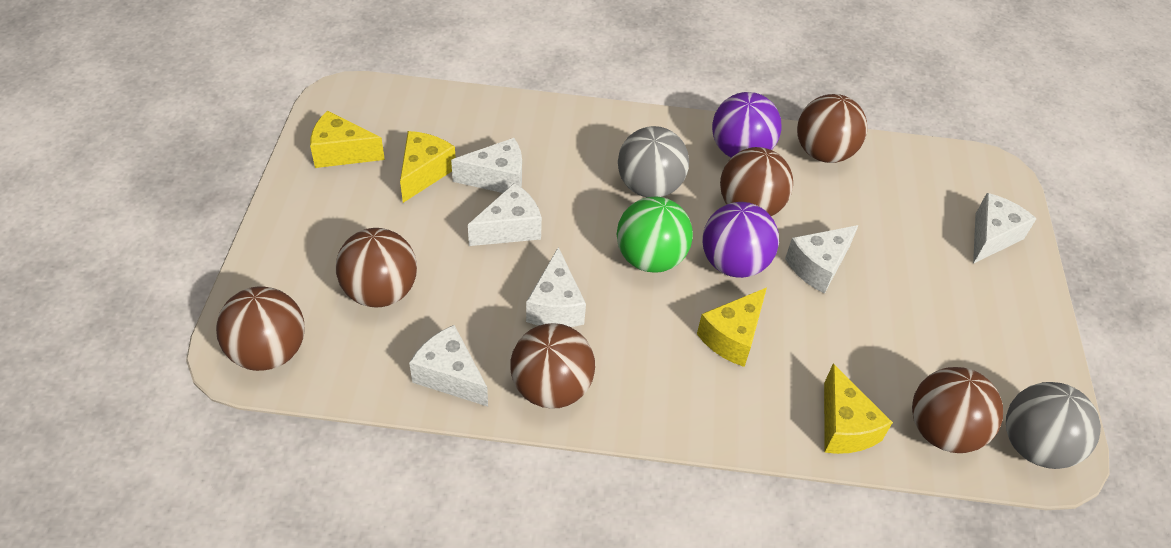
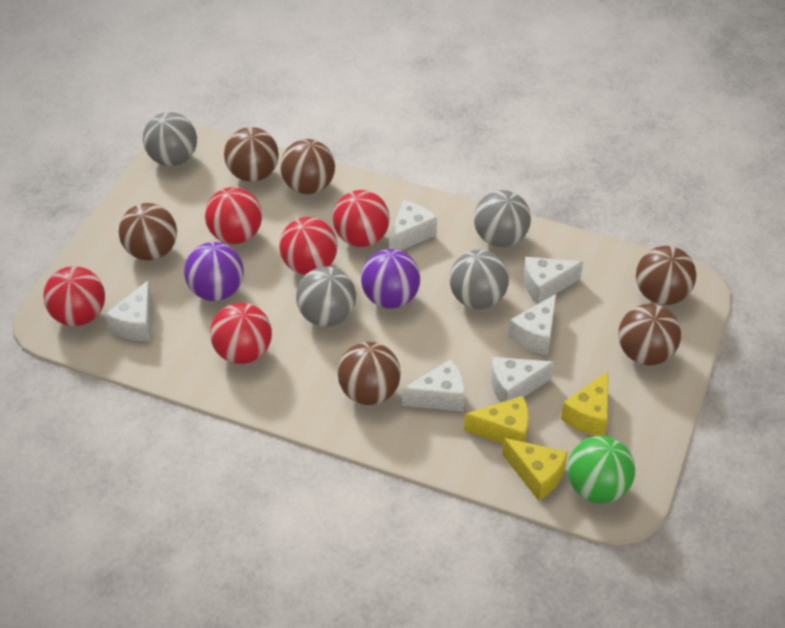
grey ball: 2 -> 4
red ball: 0 -> 5
yellow cheese: 4 -> 3

